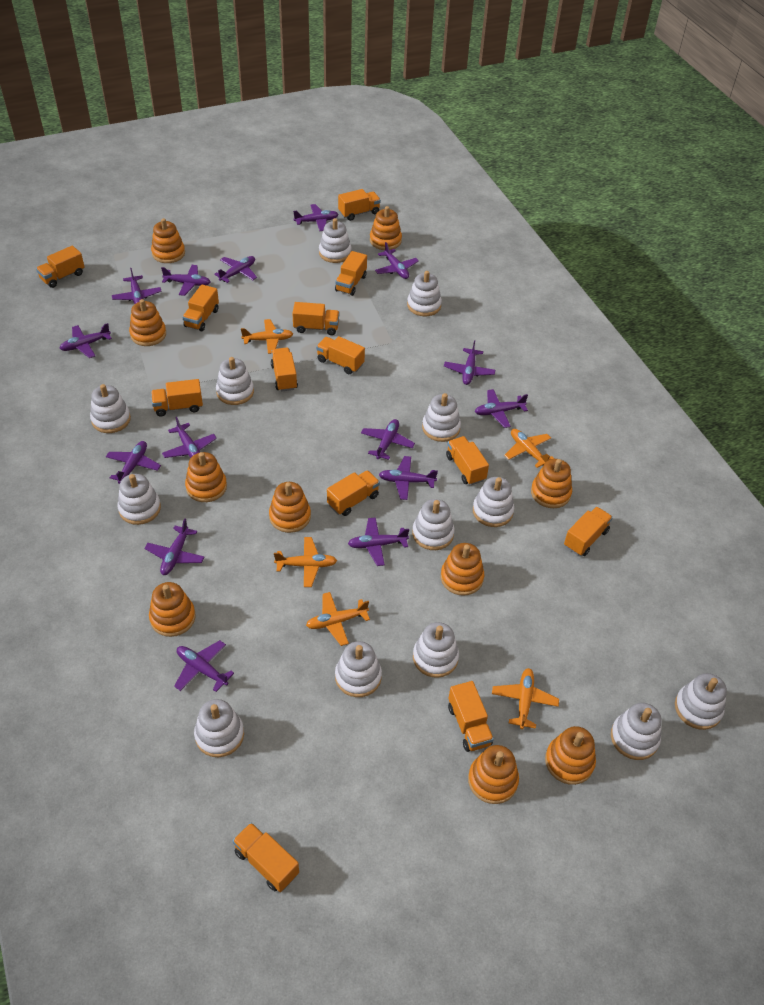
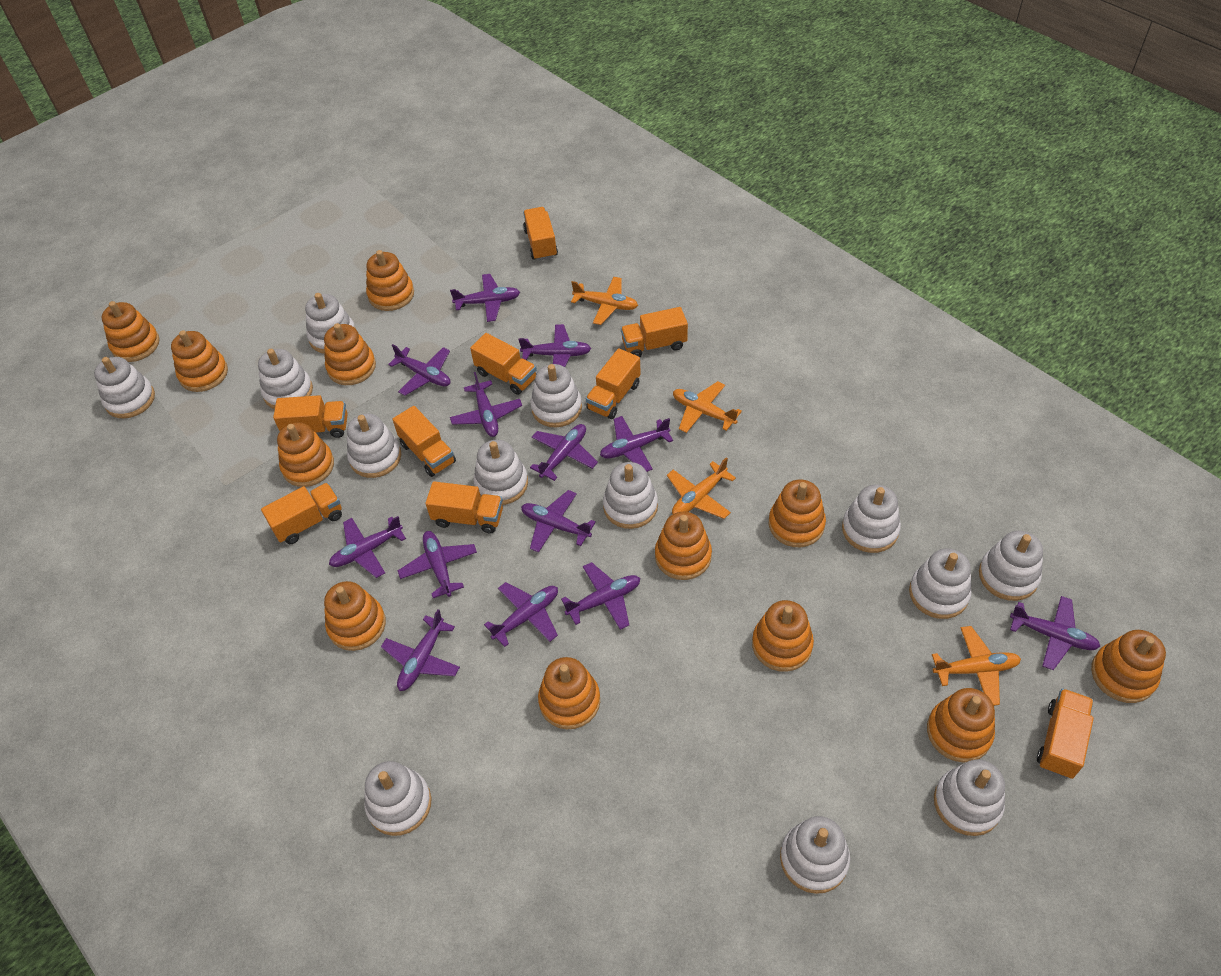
orange plane: 5 -> 4
orange stacking toy: 10 -> 12
orange truck: 13 -> 9
purple plane: 15 -> 13

